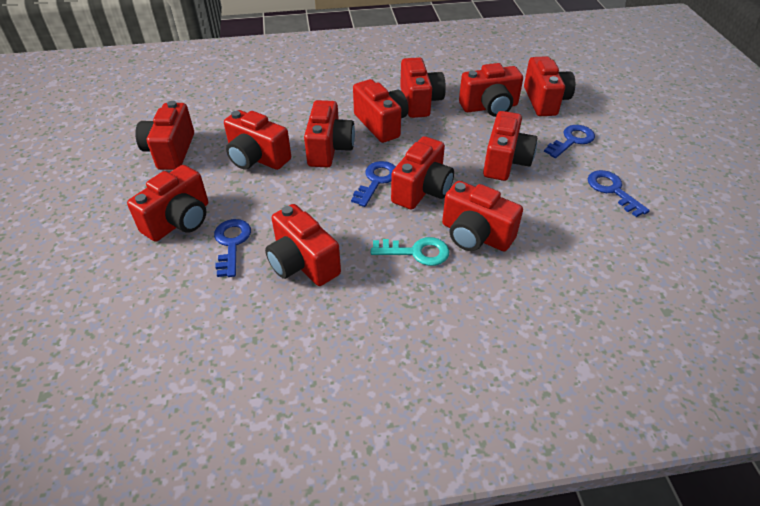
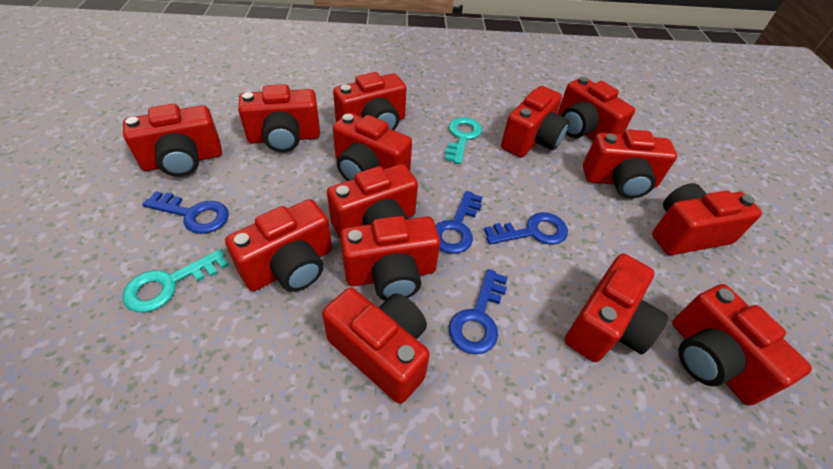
red camera: 12 -> 14
turquoise key: 1 -> 2

